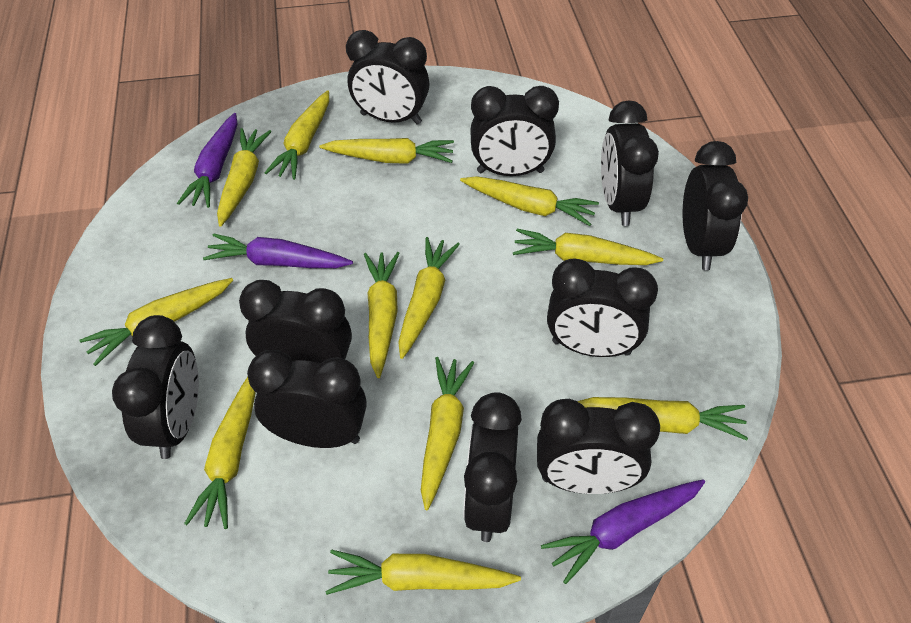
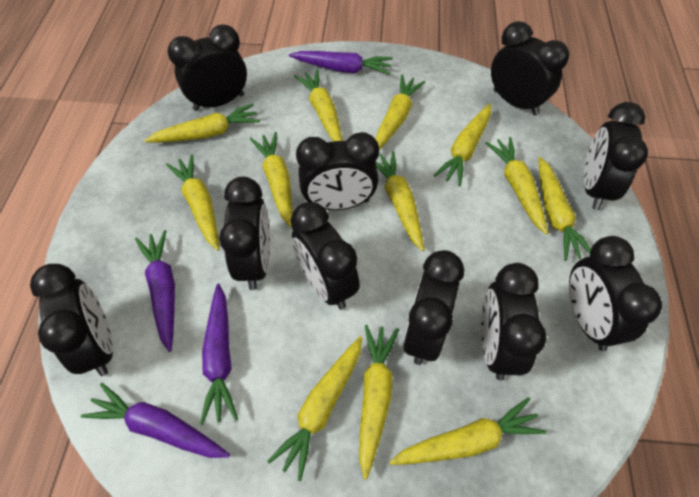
purple carrot: 3 -> 4

